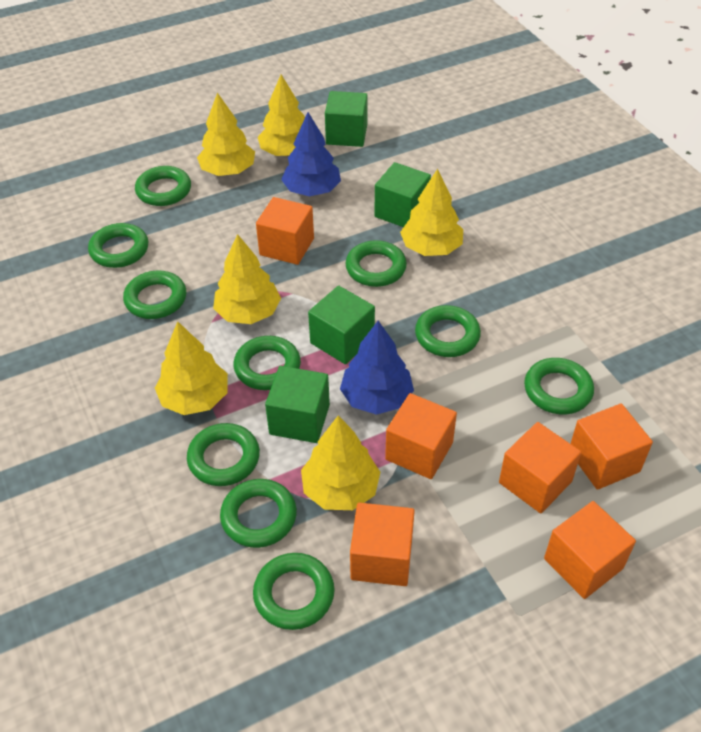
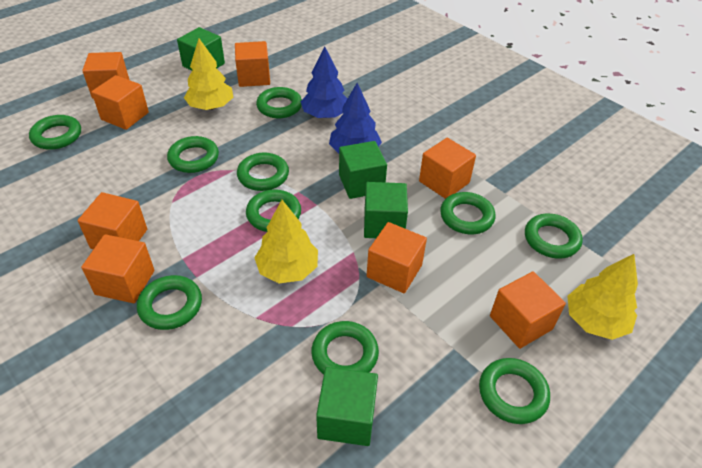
orange cube: 6 -> 8
yellow tree: 6 -> 3

